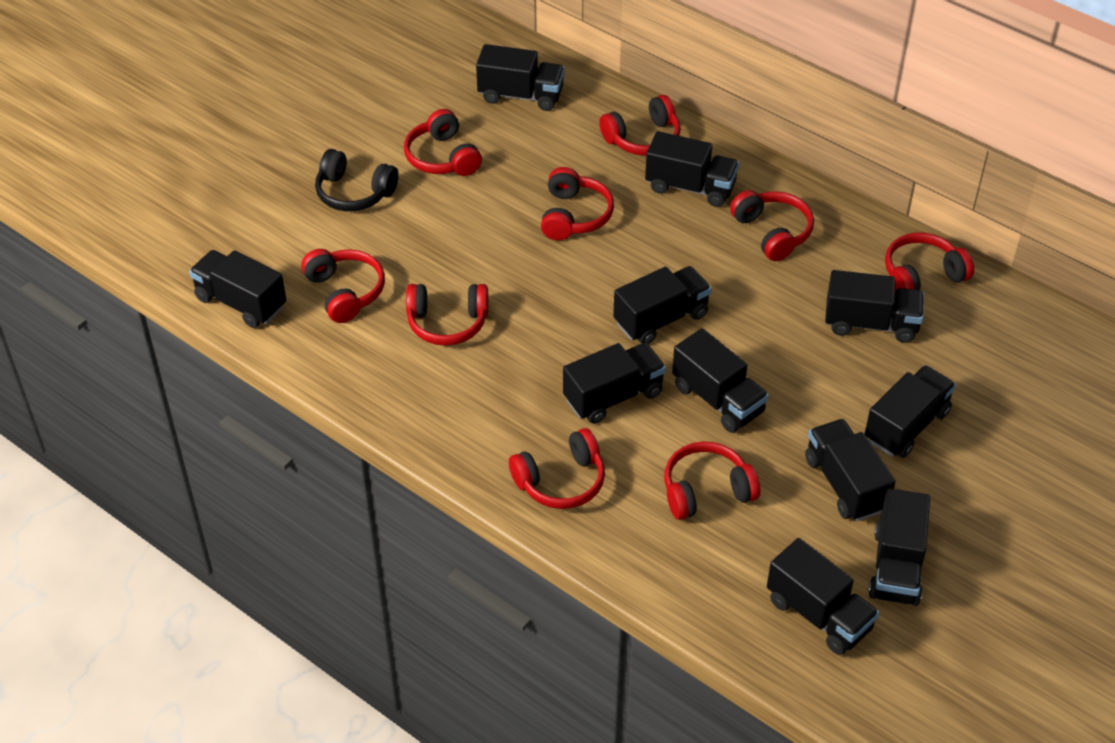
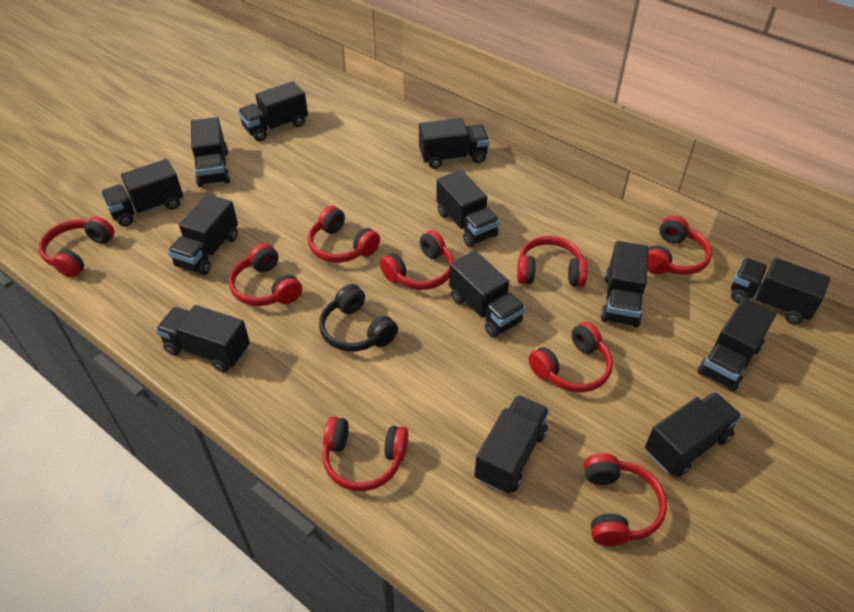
black truck: 11 -> 13

